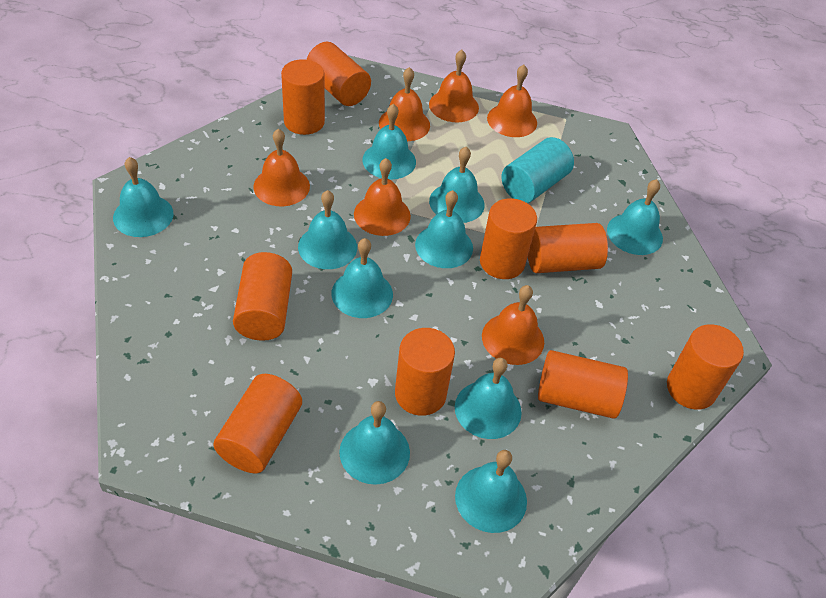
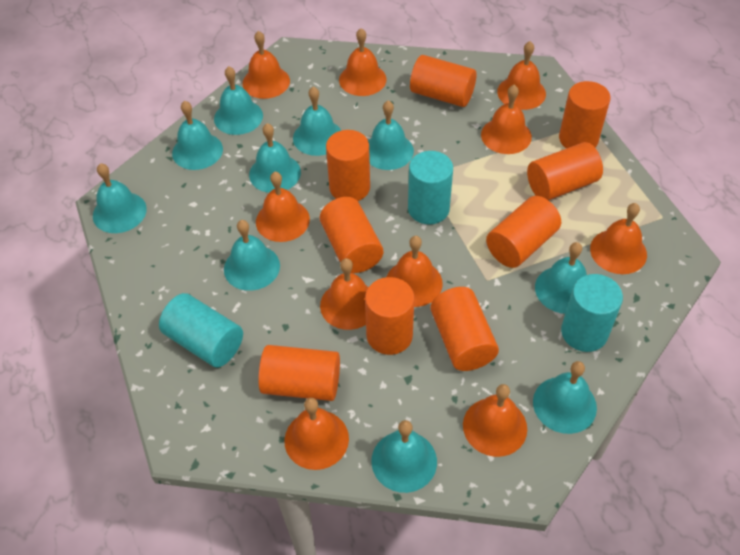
orange bell: 6 -> 10
turquoise cylinder: 1 -> 3

